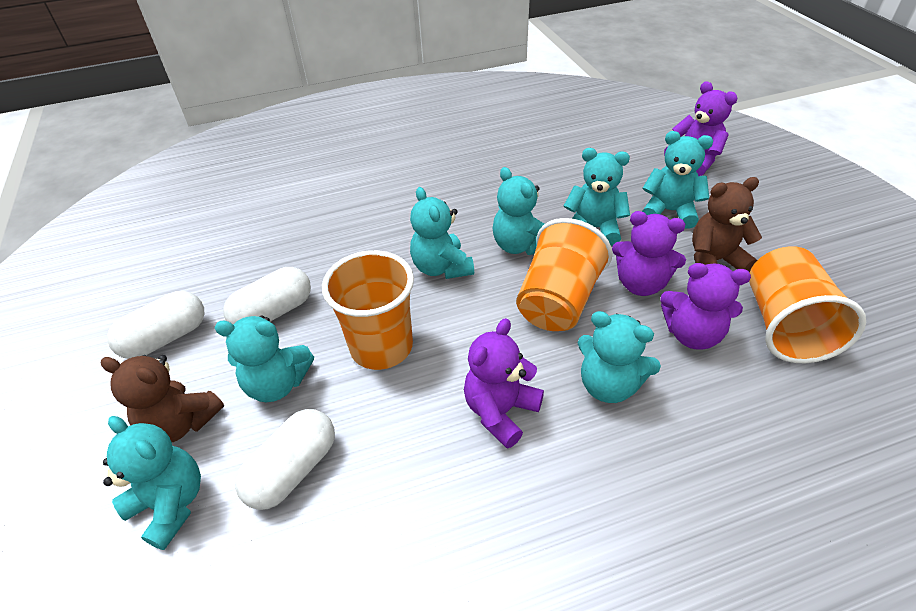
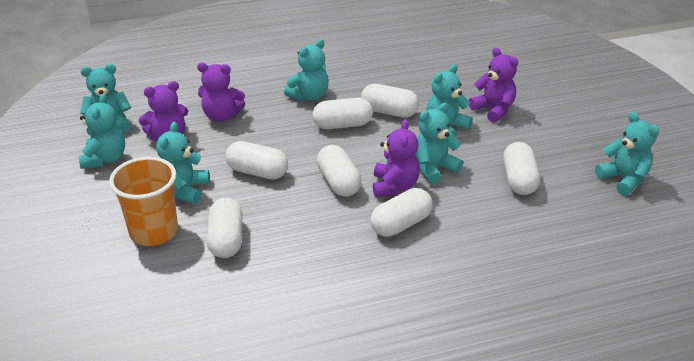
brown teddy bear: 2 -> 0
orange cup: 3 -> 1
white capsule: 3 -> 7

